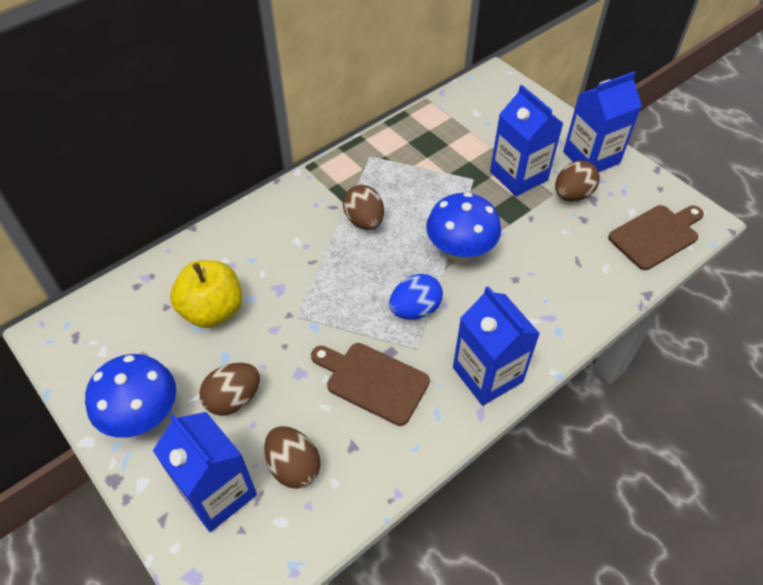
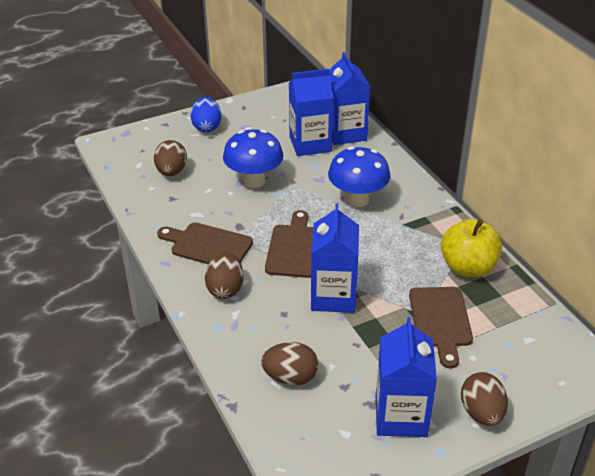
brown cutting board: 2 -> 3

